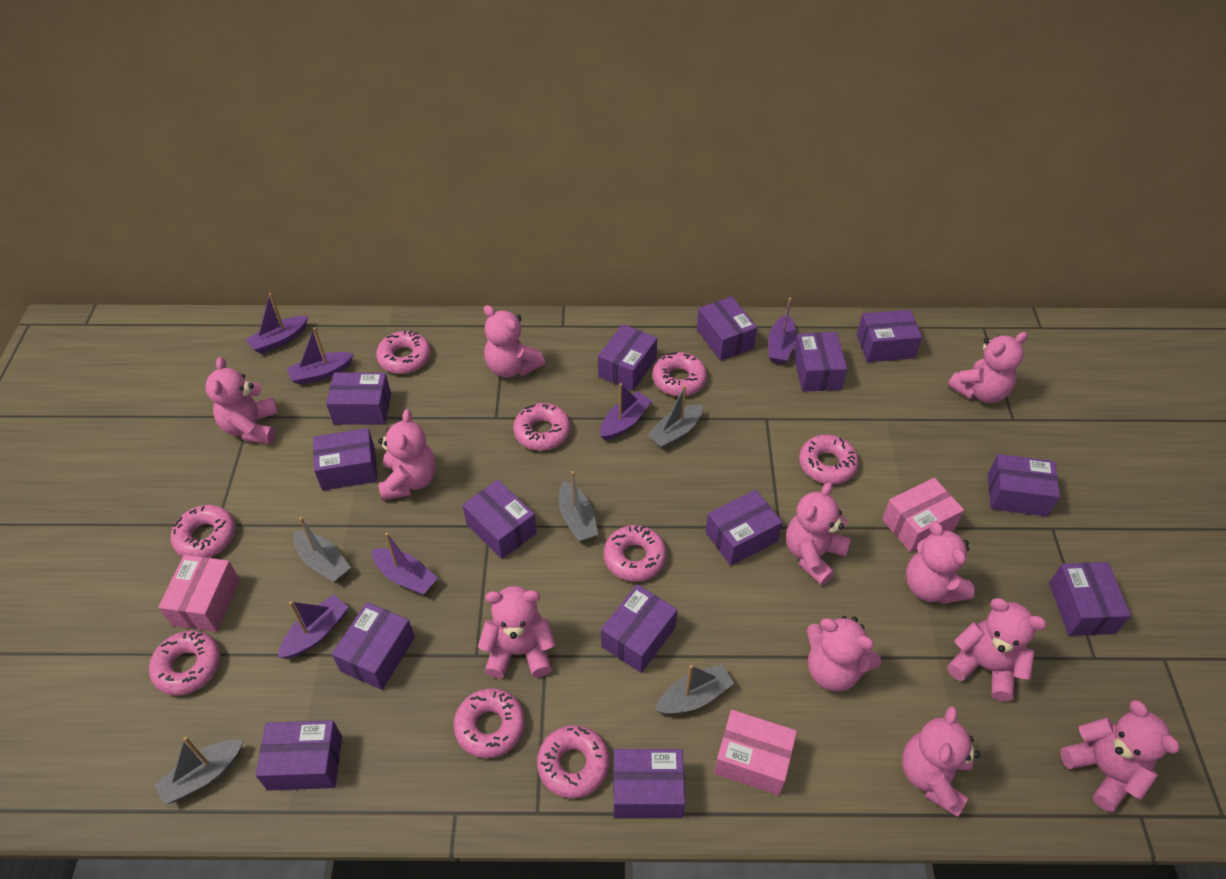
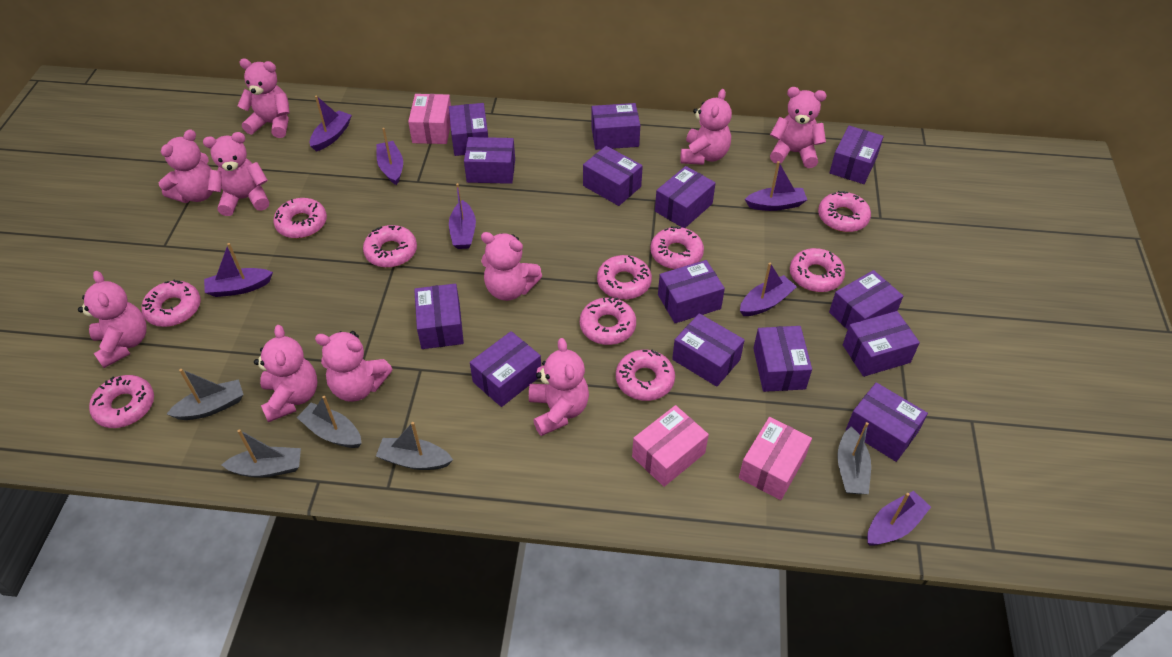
pink donut: 9 -> 10
pink teddy bear: 11 -> 10
purple boat: 6 -> 7

